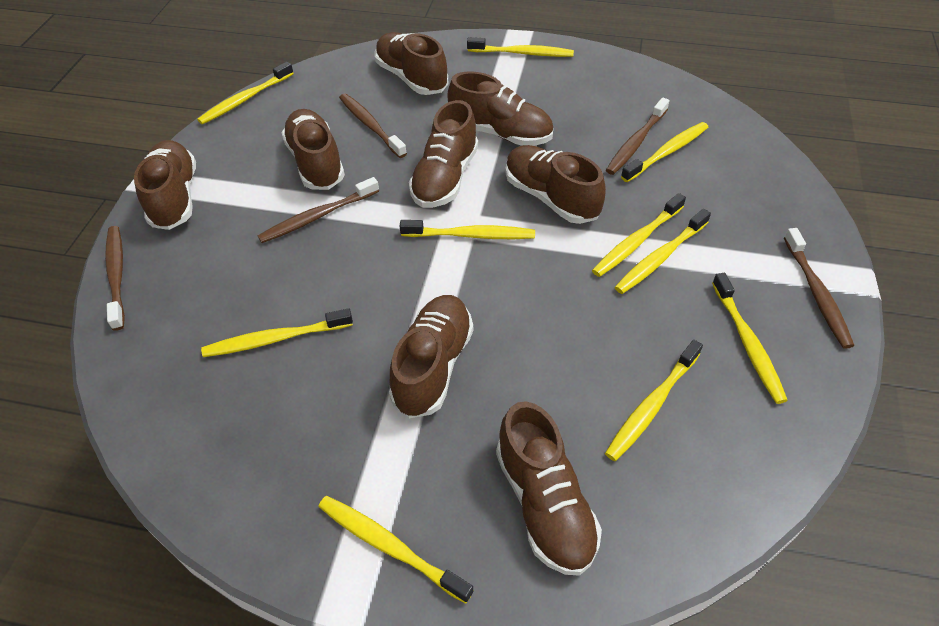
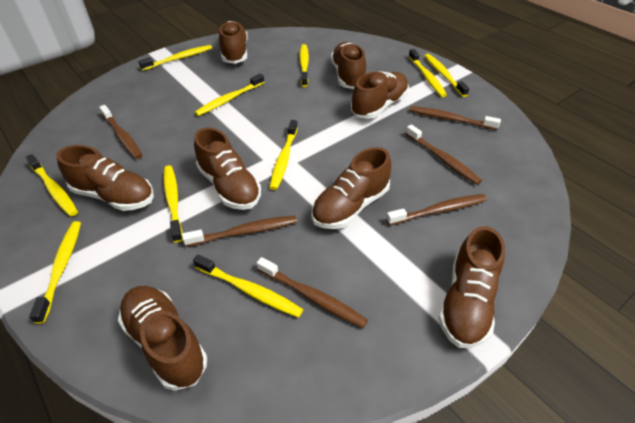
brown toothbrush: 5 -> 6

